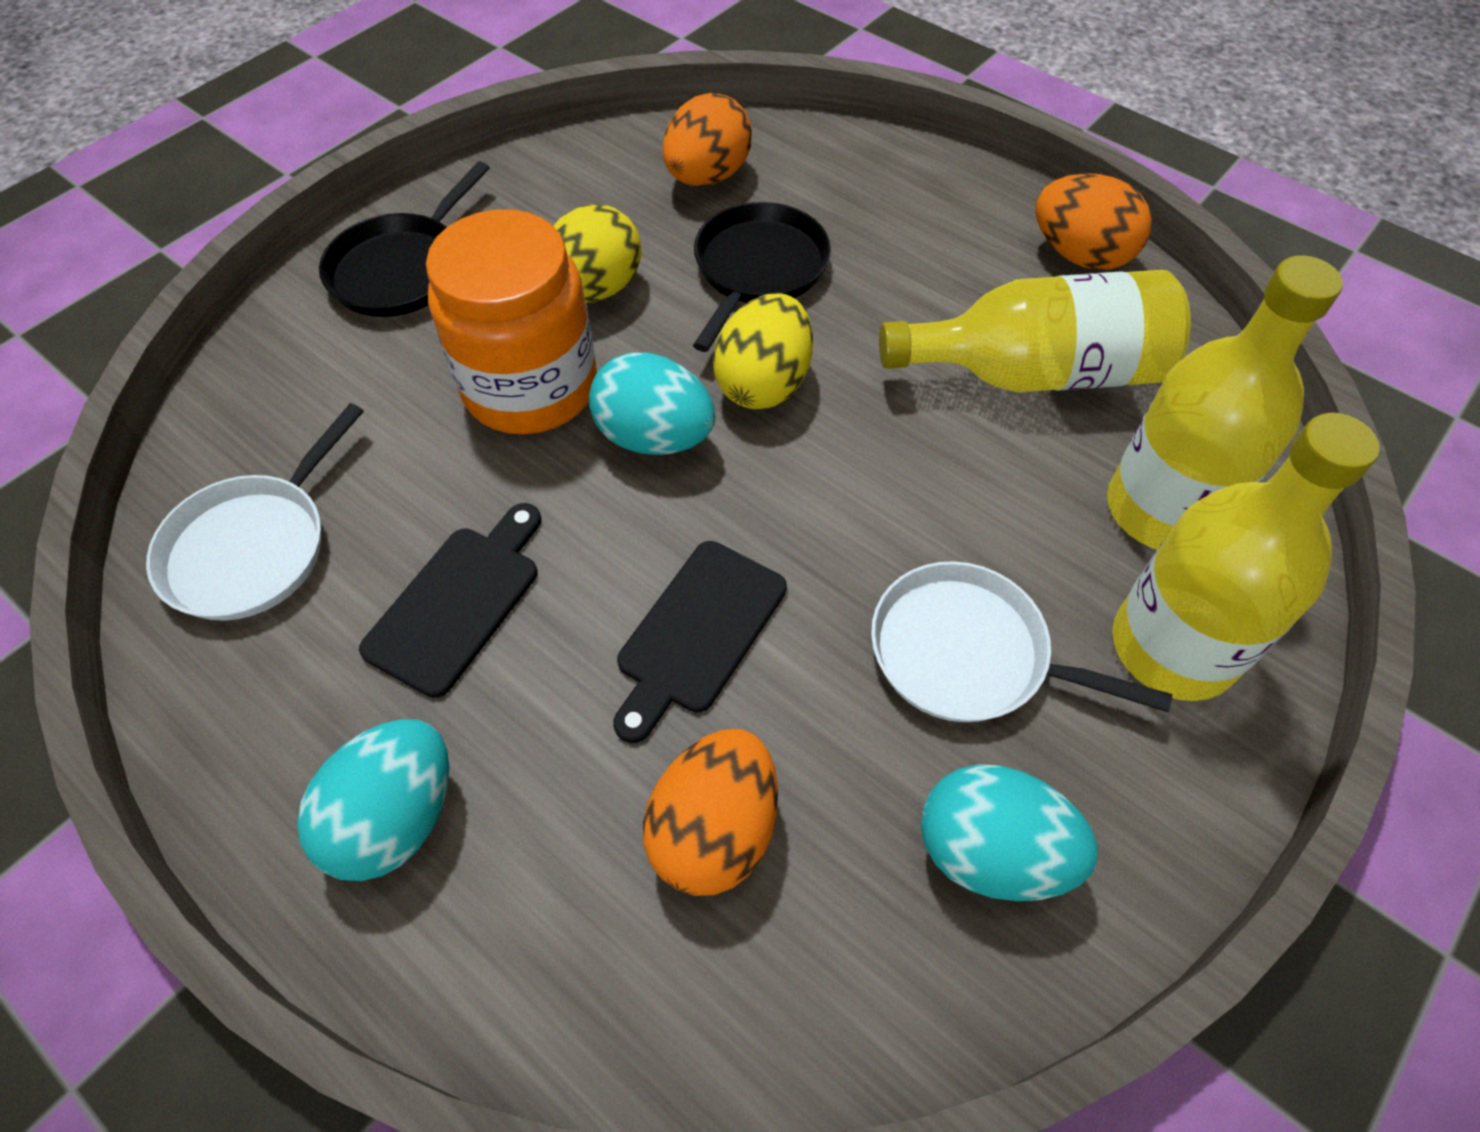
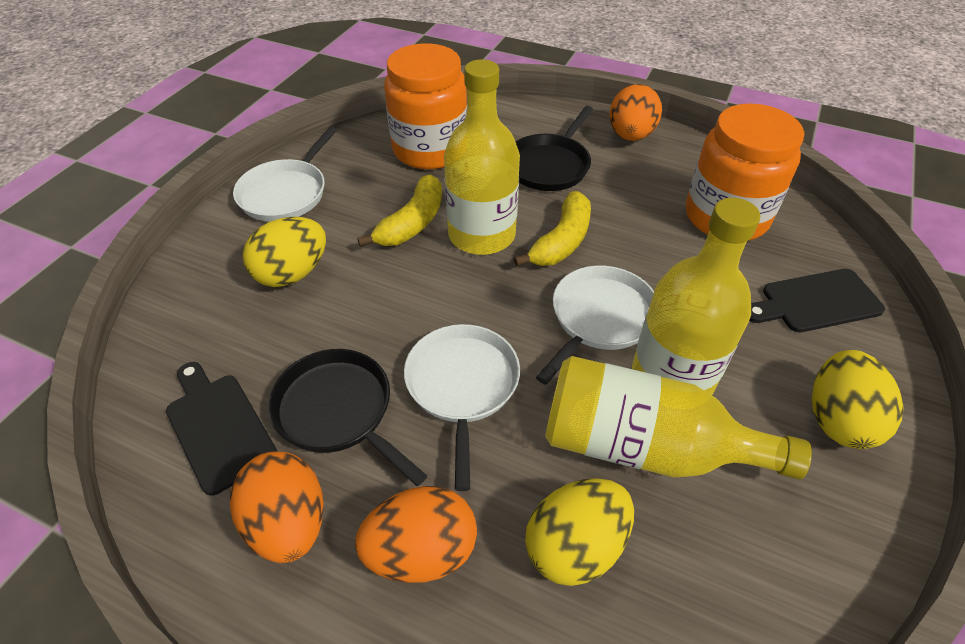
orange jar: 1 -> 2
turquoise egg: 3 -> 0
white pan: 2 -> 3
yellow banana: 0 -> 2
yellow egg: 2 -> 3

